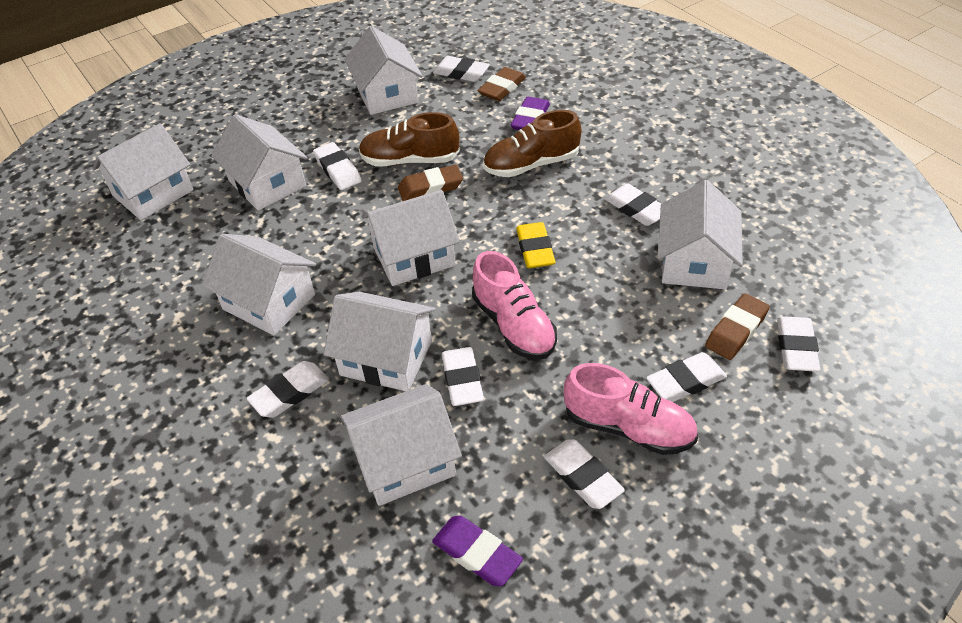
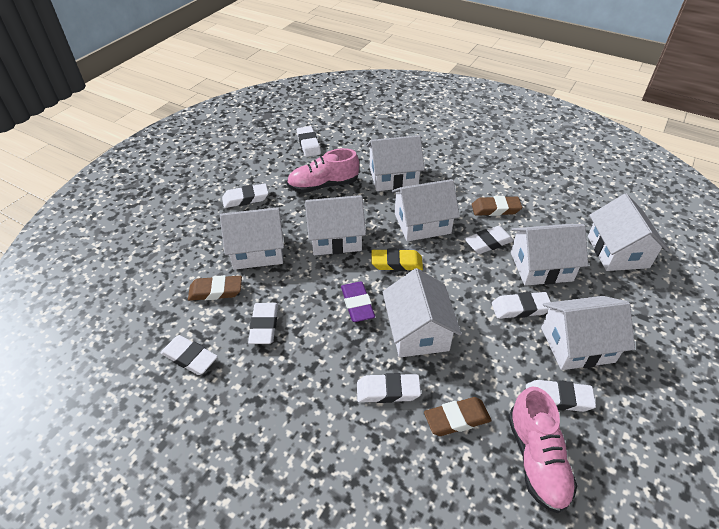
brown shoe: 2 -> 0
purple eraser: 2 -> 1

